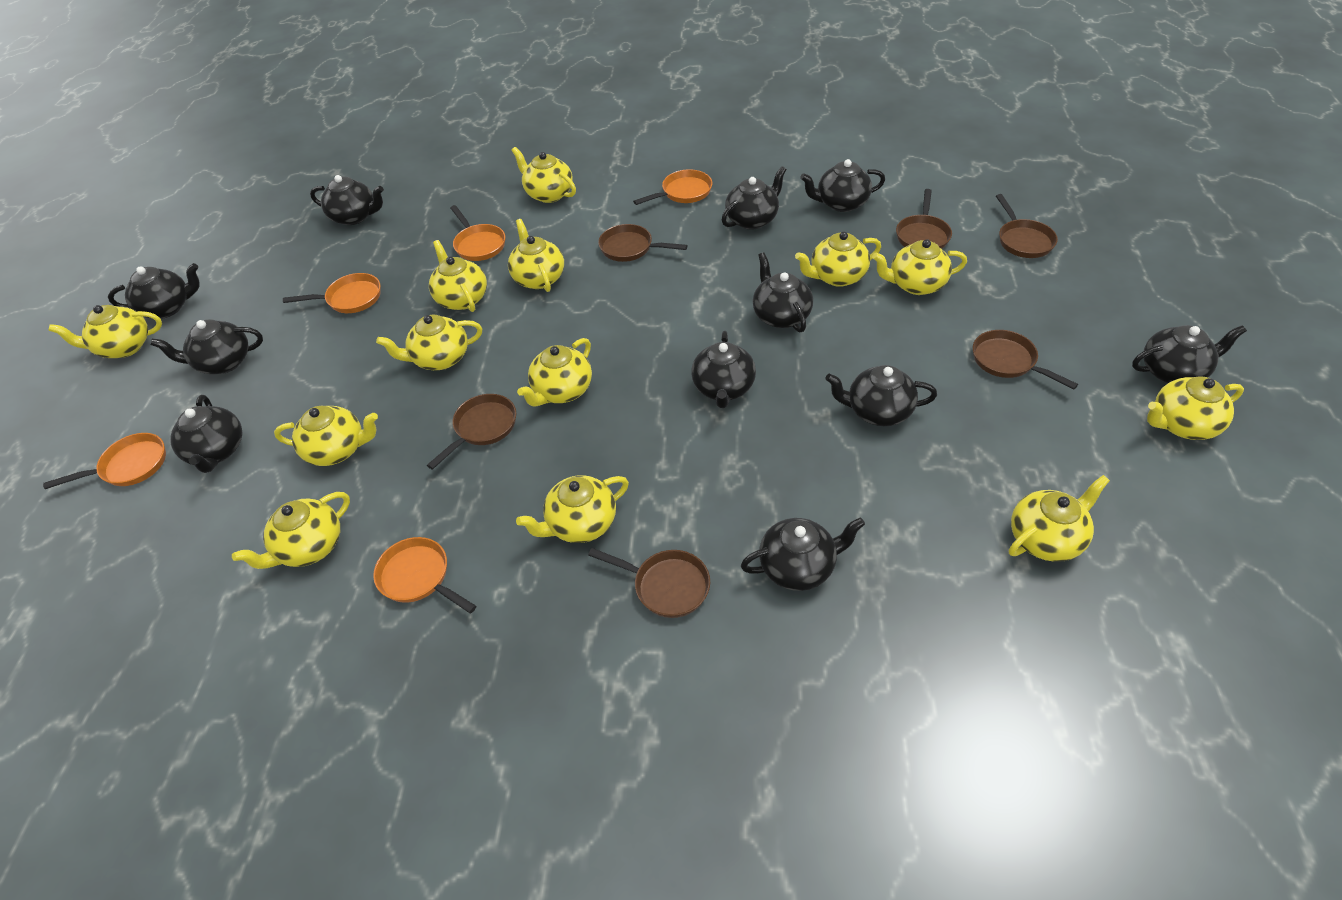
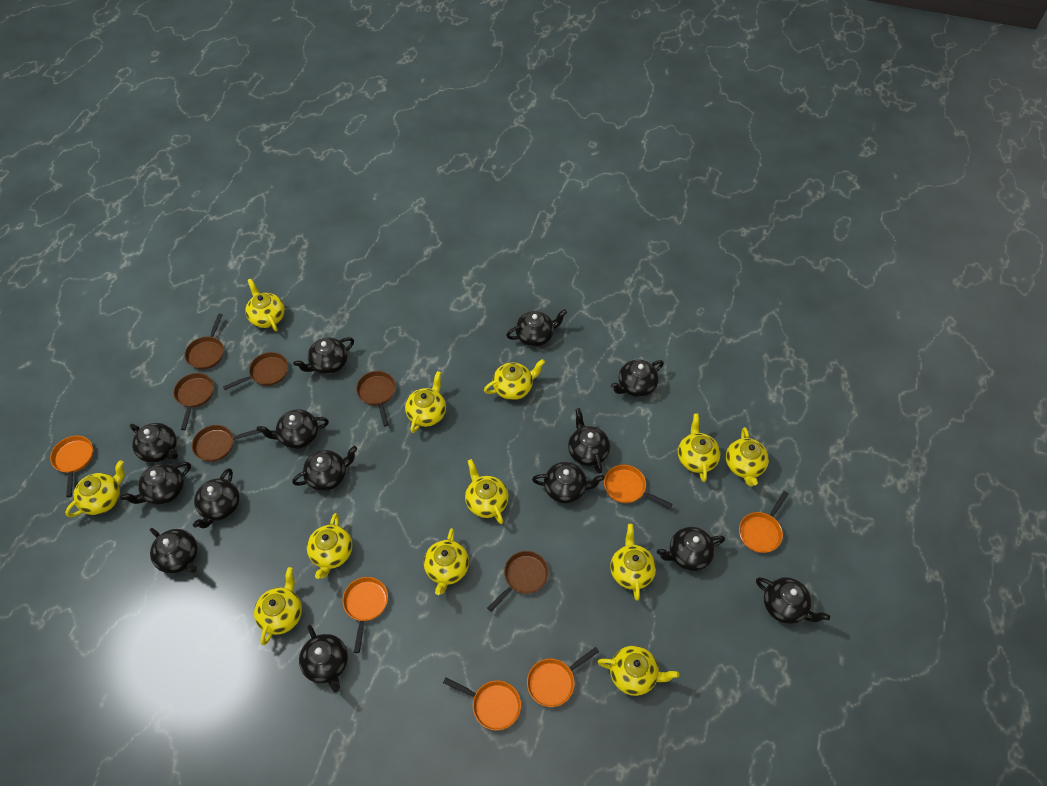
black teapot: 11 -> 14
orange pan: 5 -> 6
yellow teapot: 13 -> 12

